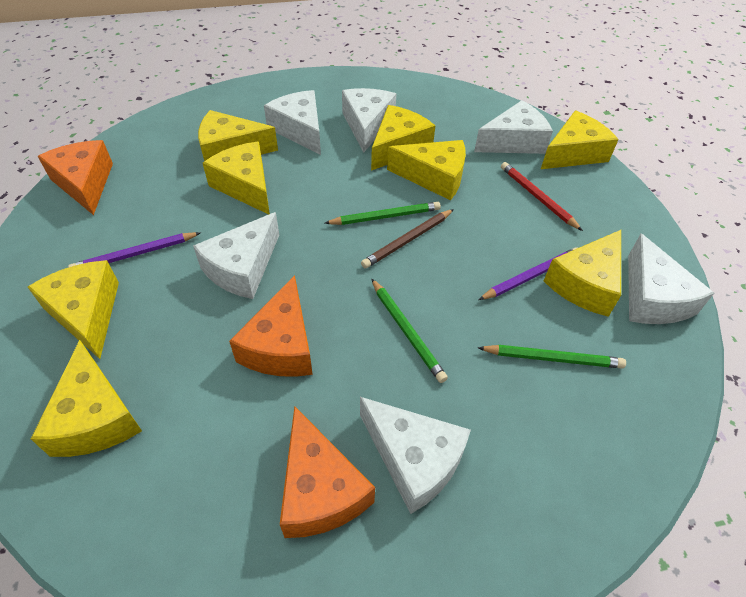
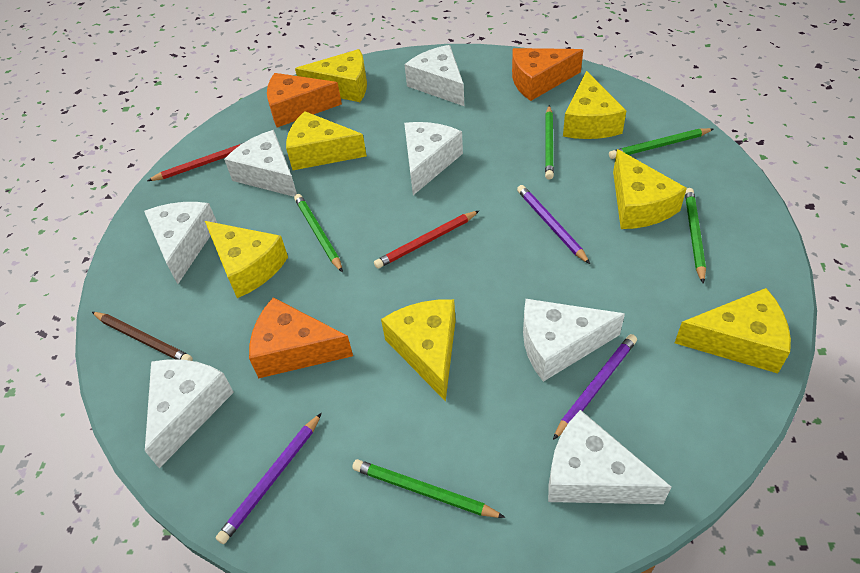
green pencil: 3 -> 5
purple pencil: 2 -> 3
red pencil: 1 -> 2
white cheese: 6 -> 7
yellow cheese: 8 -> 7

